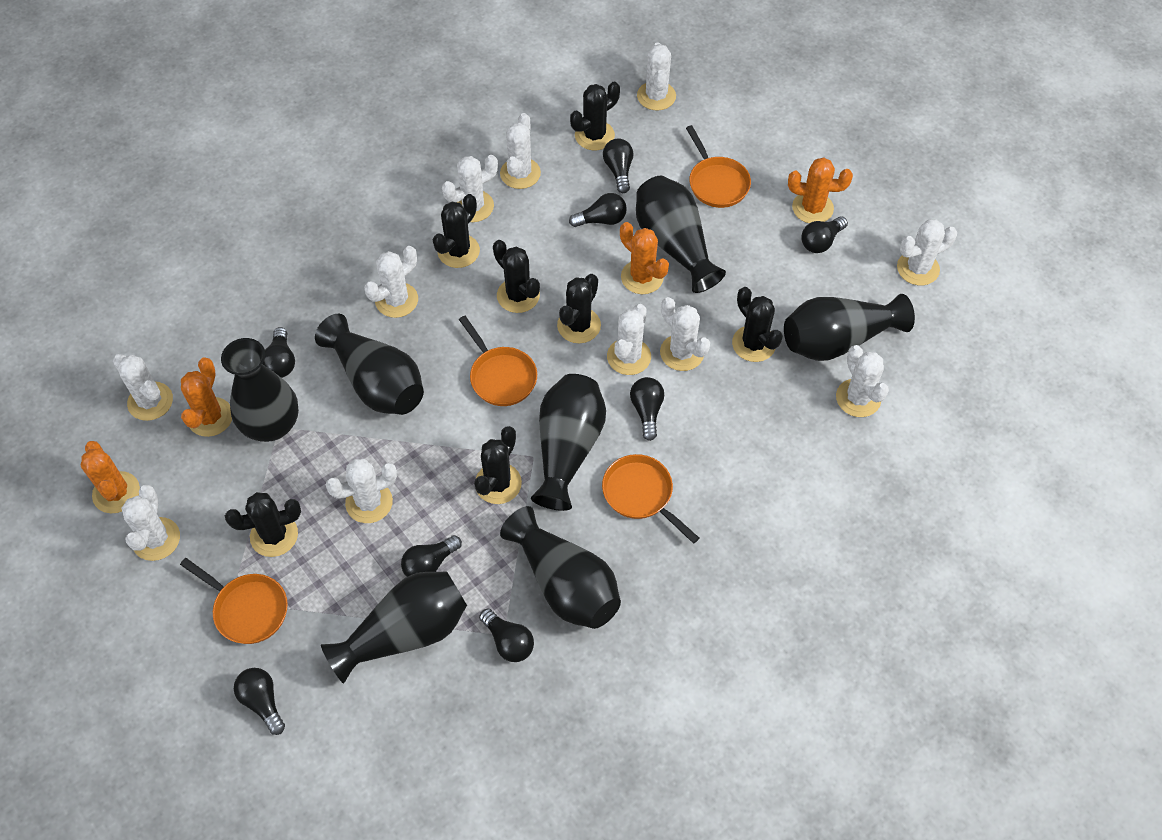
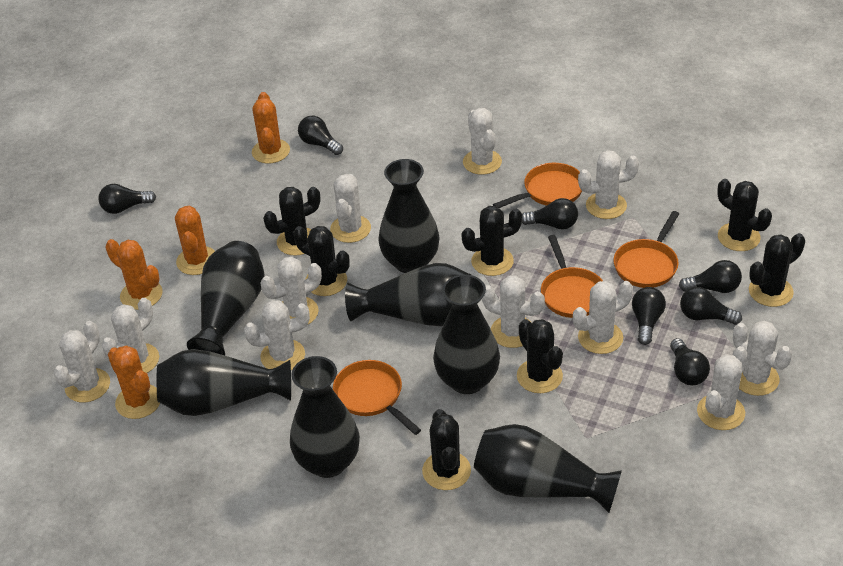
black light bulb: 8 -> 7

